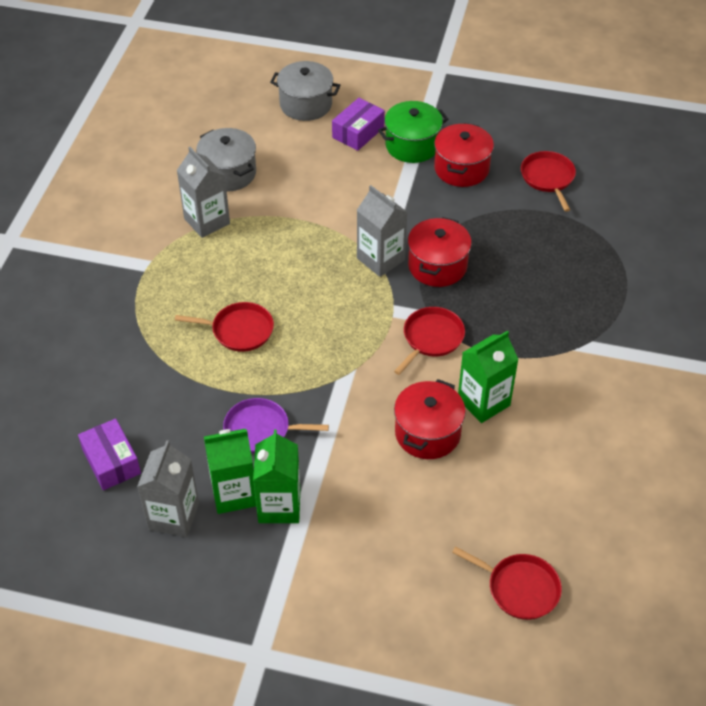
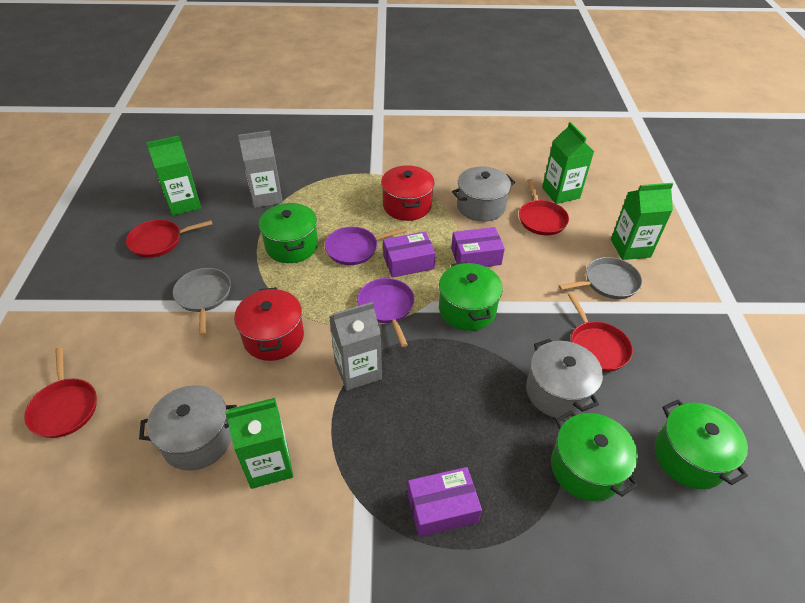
green carton: 3 -> 4
green pot: 1 -> 4
grey carton: 3 -> 2
grey pan: 0 -> 2
grey pot: 2 -> 3
purple box: 2 -> 3
purple pan: 1 -> 2
red pot: 3 -> 2

